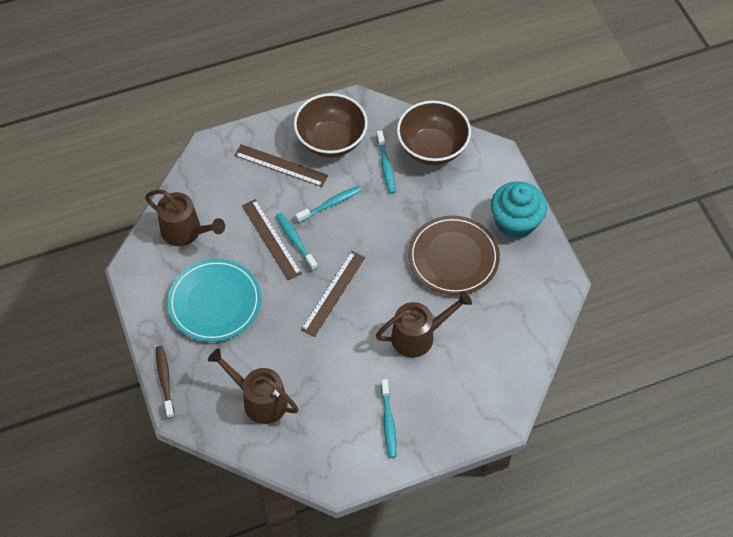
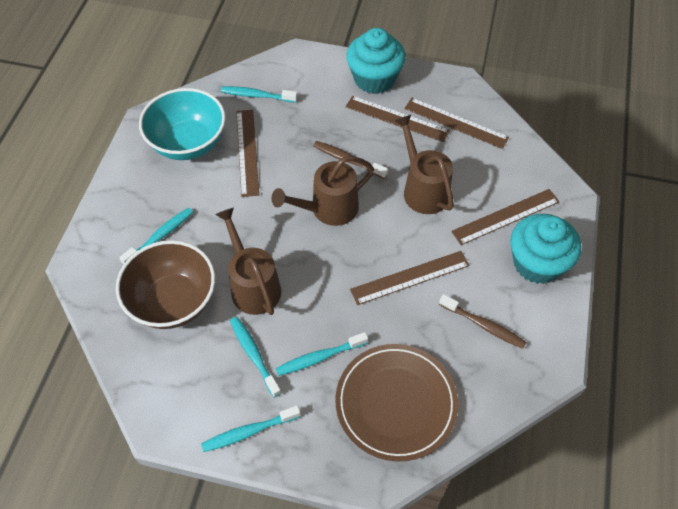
brown bowl: 2 -> 1
brown ruler: 3 -> 5
brown toothbrush: 1 -> 2
turquoise bowl: 0 -> 1
turquoise cupcake: 1 -> 2
turquoise plate: 1 -> 0
turquoise toothbrush: 4 -> 5

